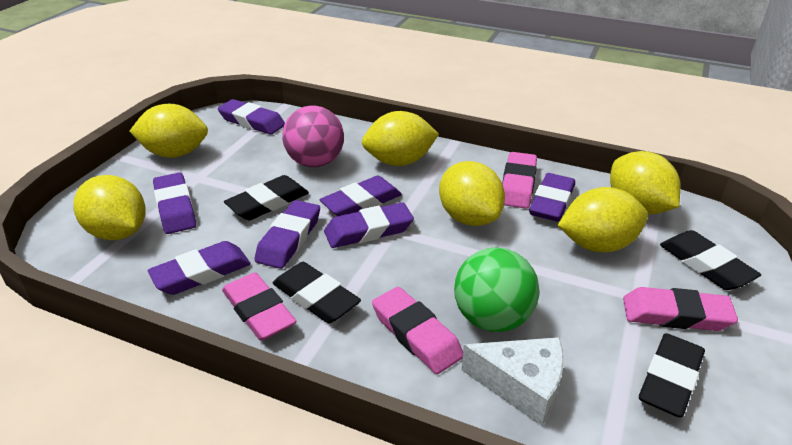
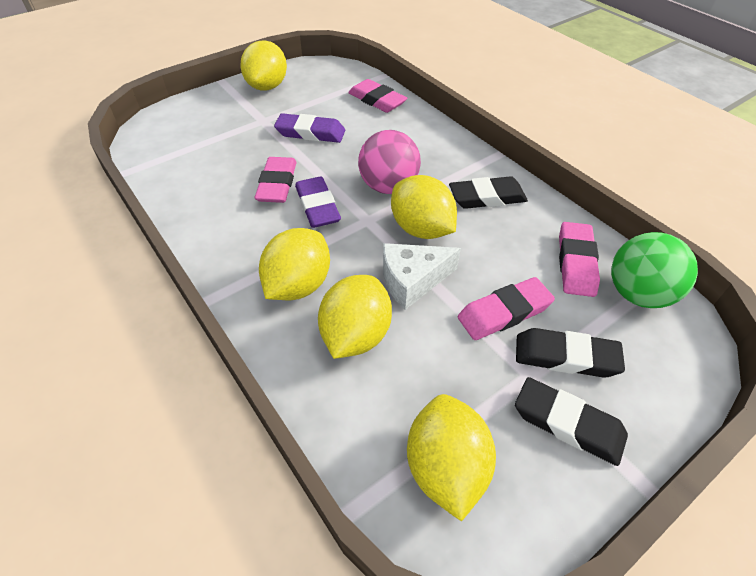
black eraser: 4 -> 3
purple eraser: 7 -> 2
yellow lemon: 6 -> 5

